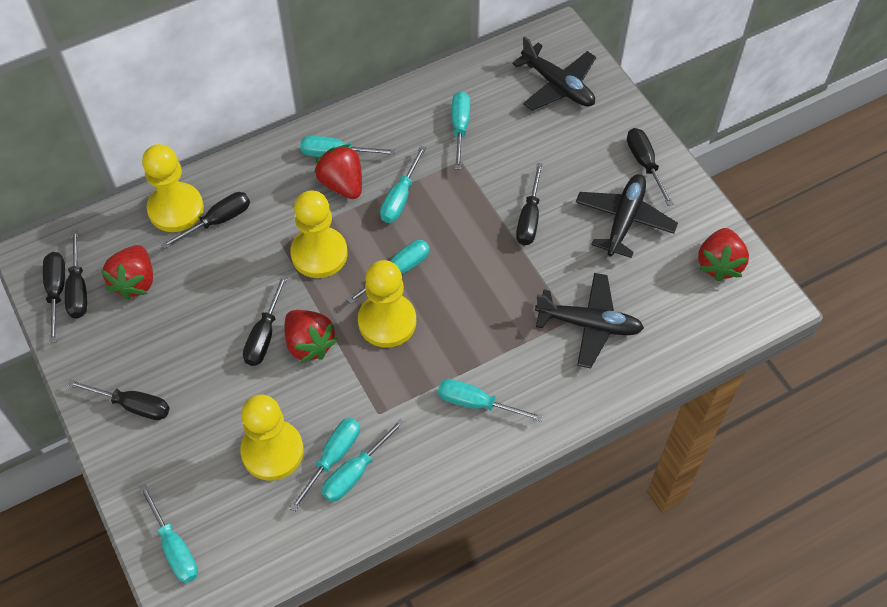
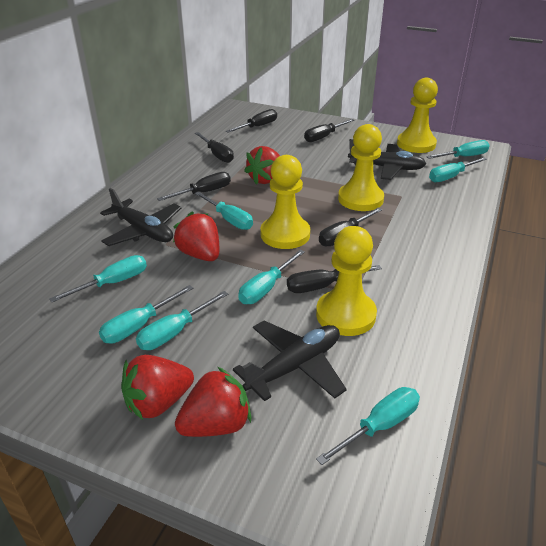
black screwdriver: 7 -> 6

